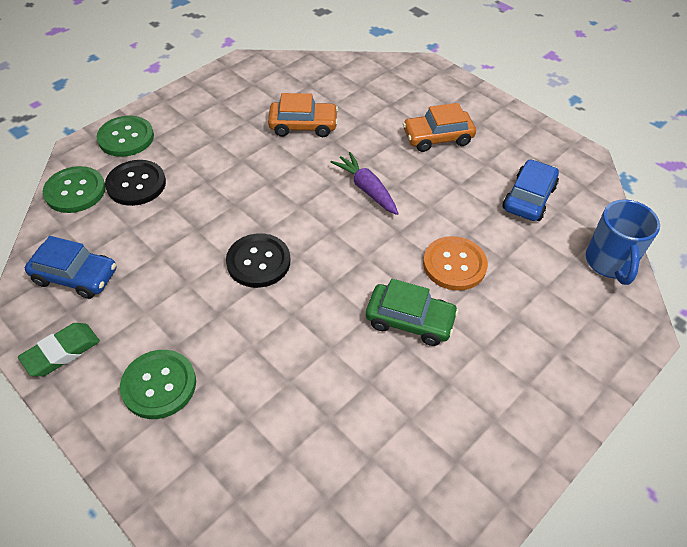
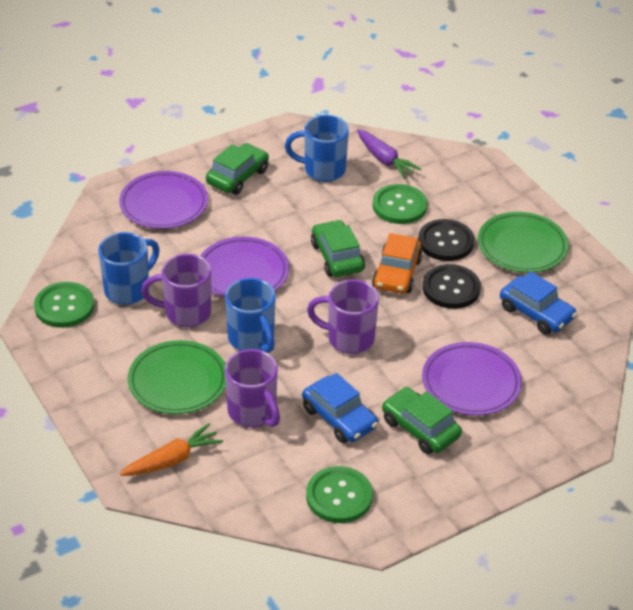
blue mug: 1 -> 3
green car: 1 -> 3
green eraser: 1 -> 0
green plate: 0 -> 2
orange button: 1 -> 0
orange car: 2 -> 1
orange carrot: 0 -> 1
purple mug: 0 -> 3
purple plate: 0 -> 3

